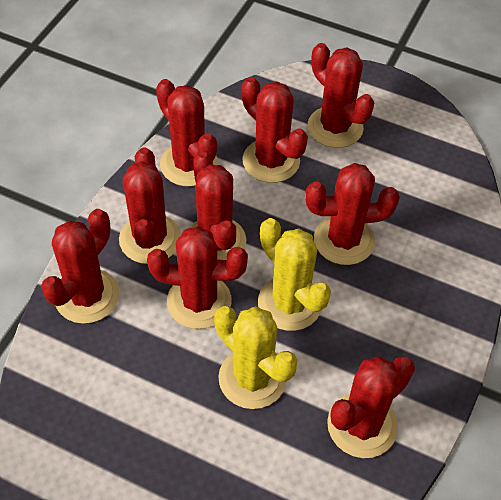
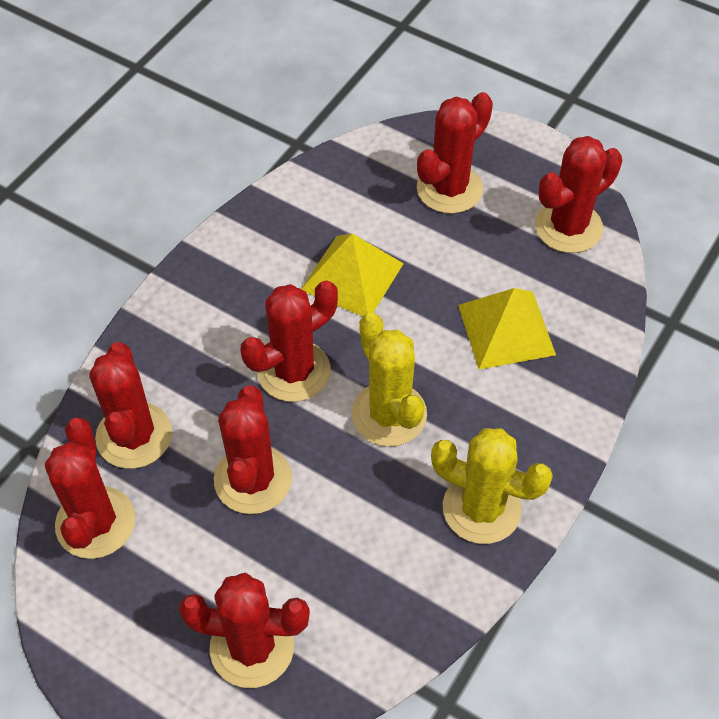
red cactus: 9 -> 7
yellow pyramid: 0 -> 2

